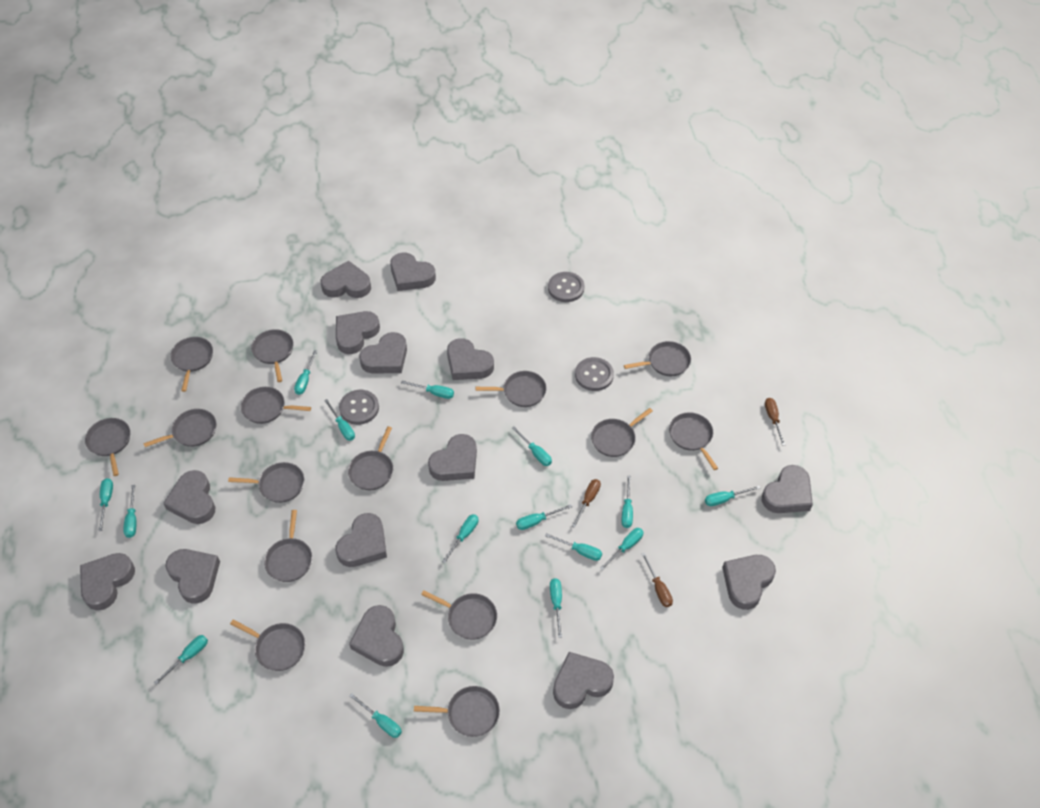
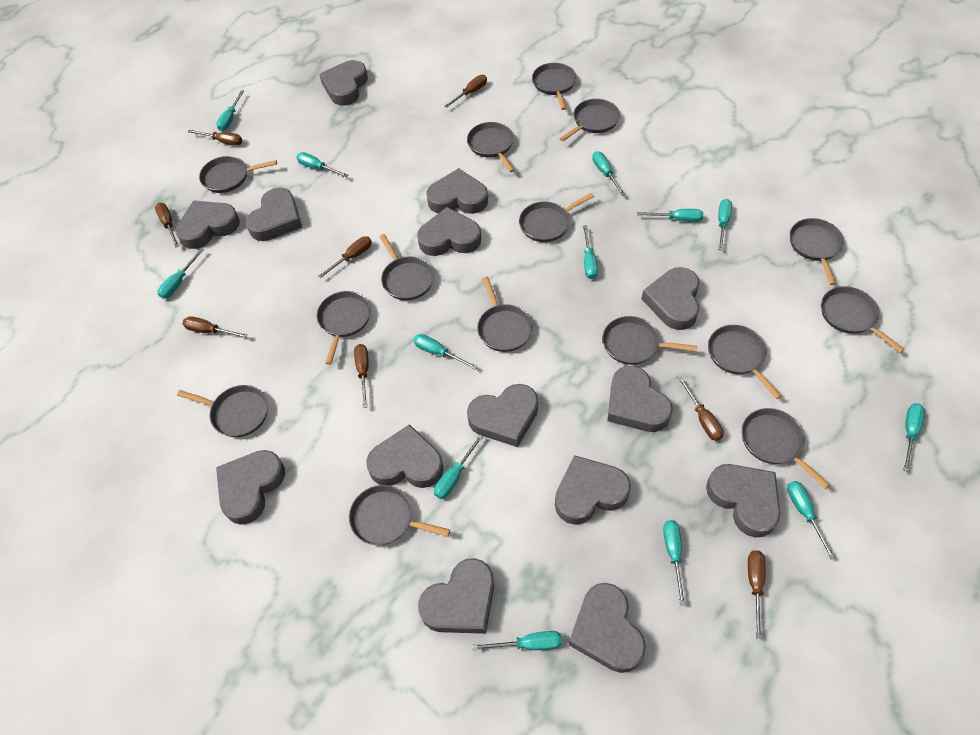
brown screwdriver: 3 -> 8
grey button: 3 -> 0
turquoise screwdriver: 15 -> 13

